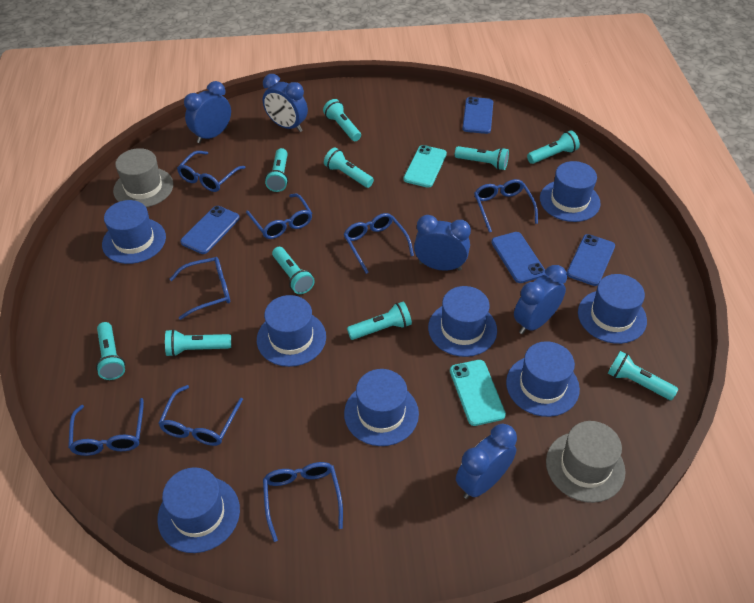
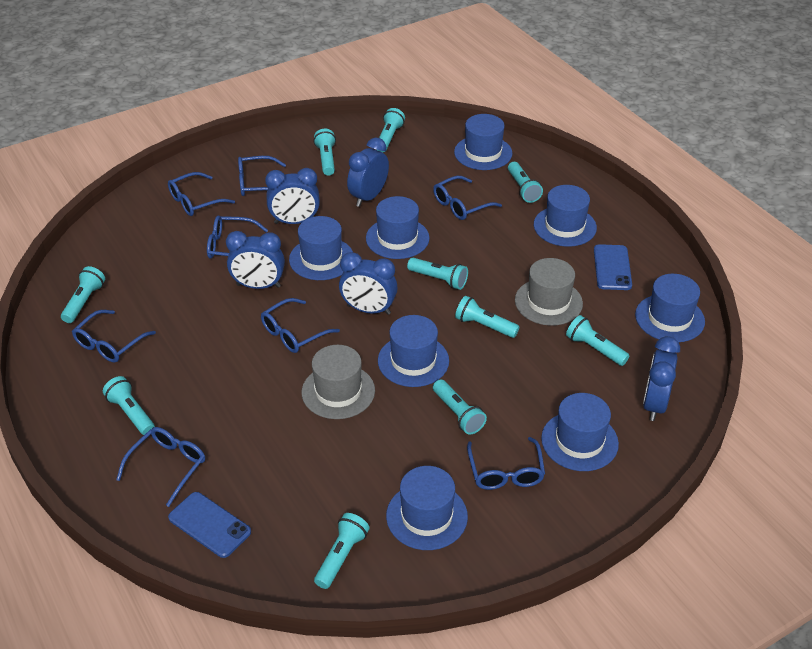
blue phone: 4 -> 2
turquoise phone: 2 -> 0

